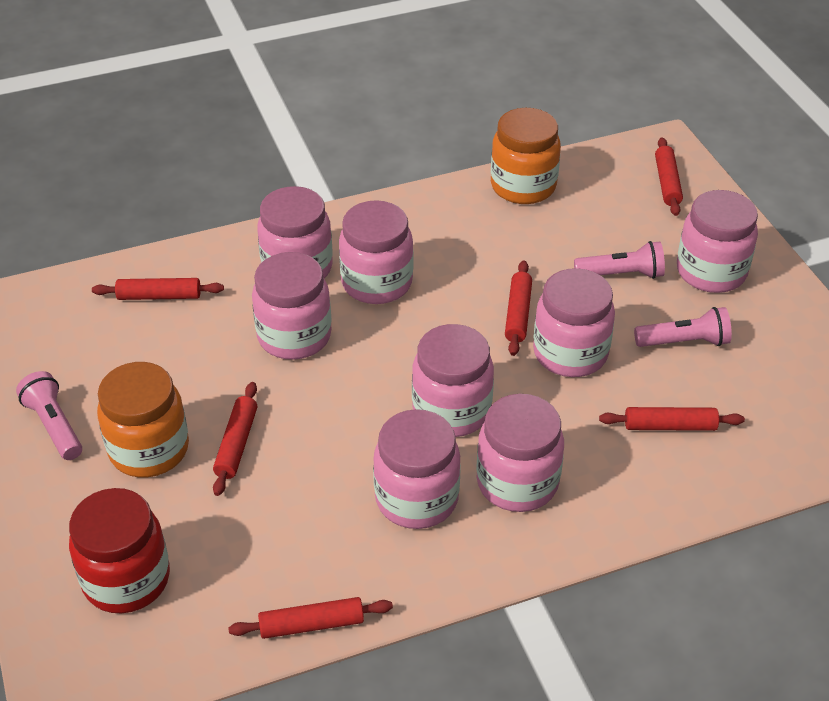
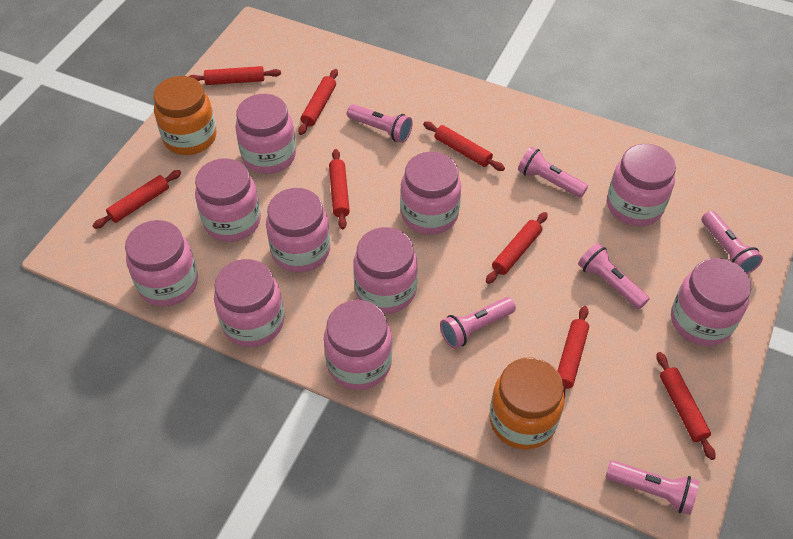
pink flashlight: 3 -> 6
pink jar: 8 -> 10
red jar: 1 -> 0
red rolling pin: 6 -> 8

